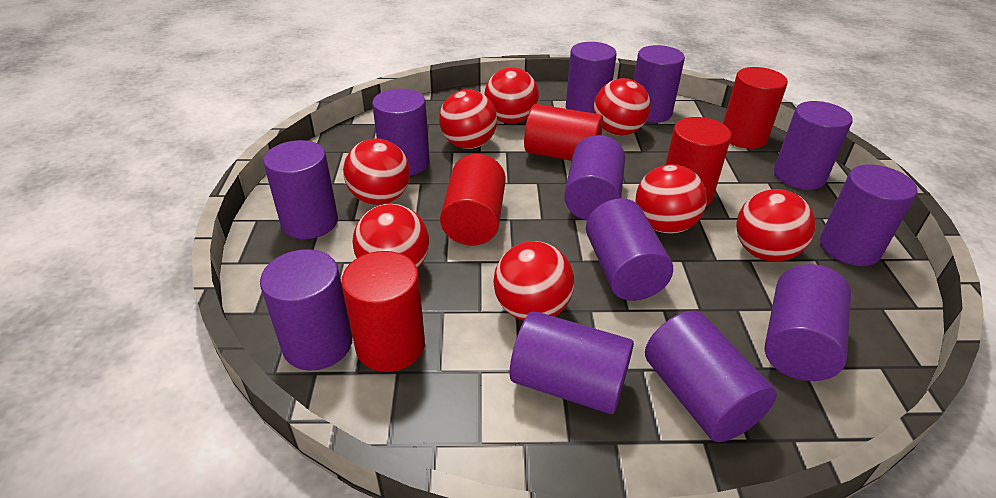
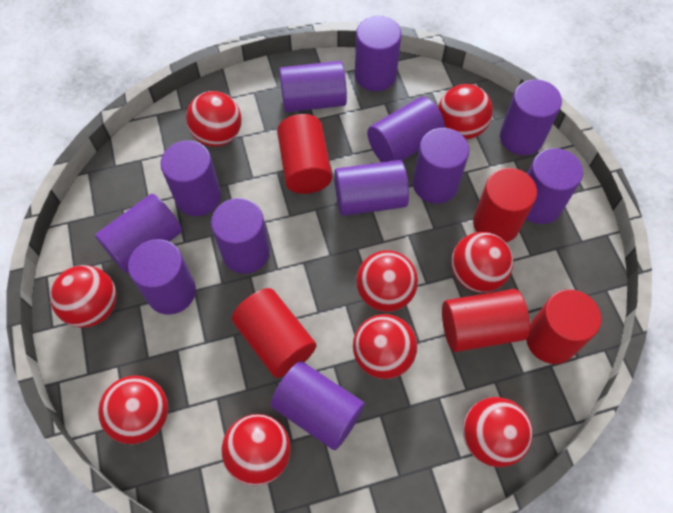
red ball: 8 -> 9

